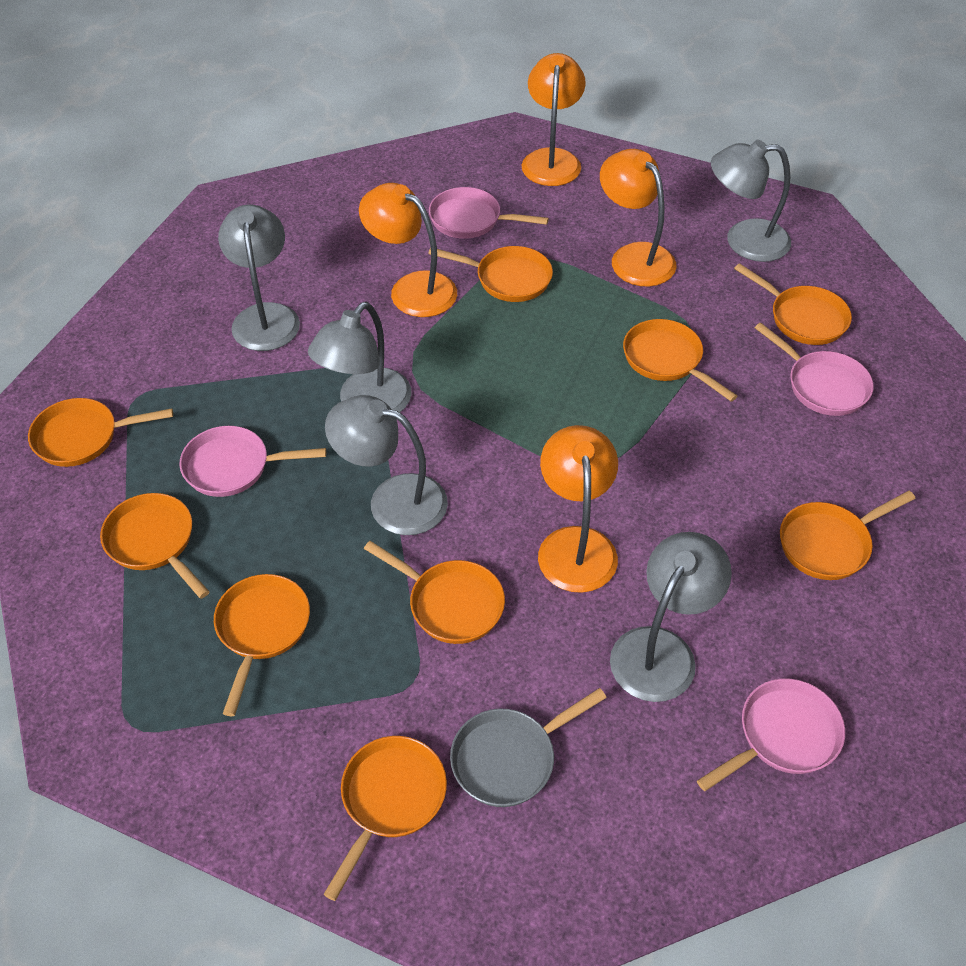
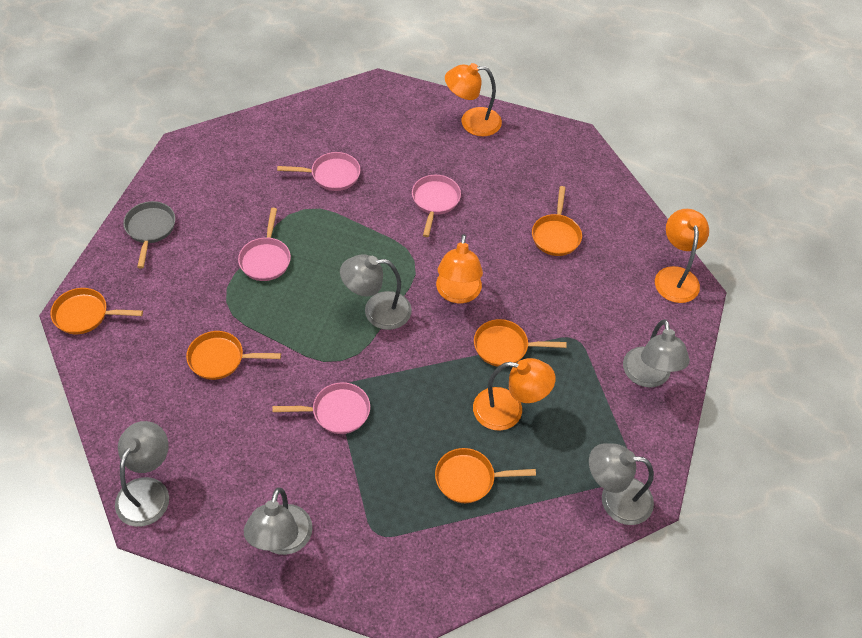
orange pan: 9 -> 5

